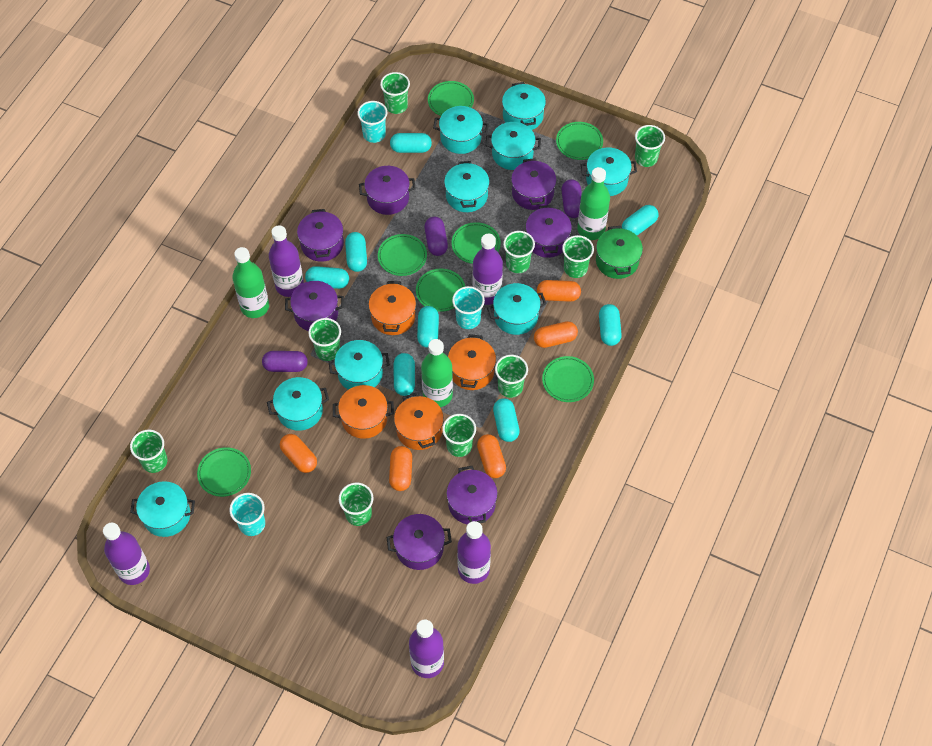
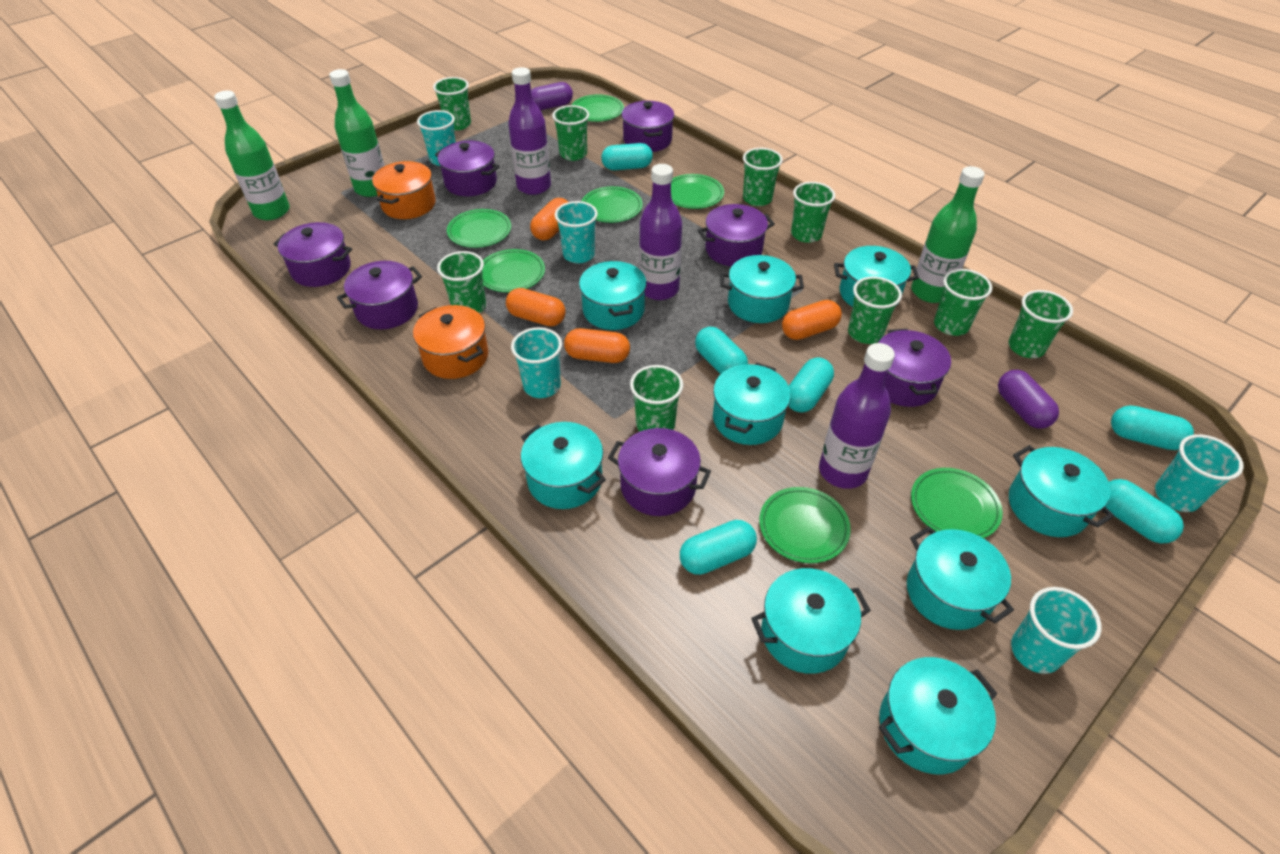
green pot: 1 -> 0
orange capsule: 5 -> 4
orange pot: 4 -> 2
purple bottle: 5 -> 3
purple capsule: 3 -> 2
turquoise capsule: 8 -> 6
turquoise cup: 3 -> 5

